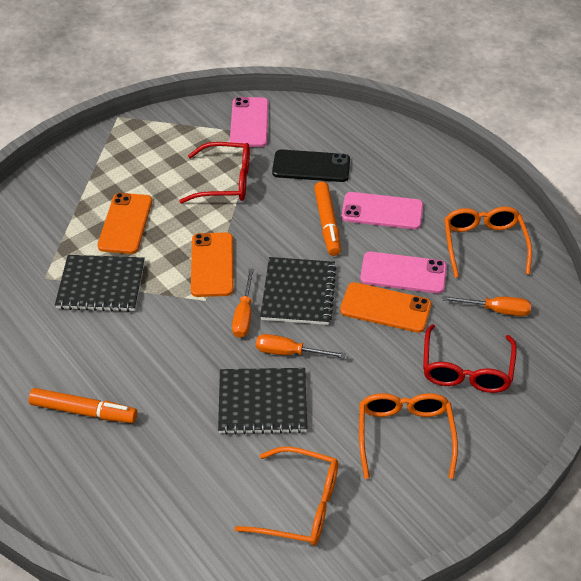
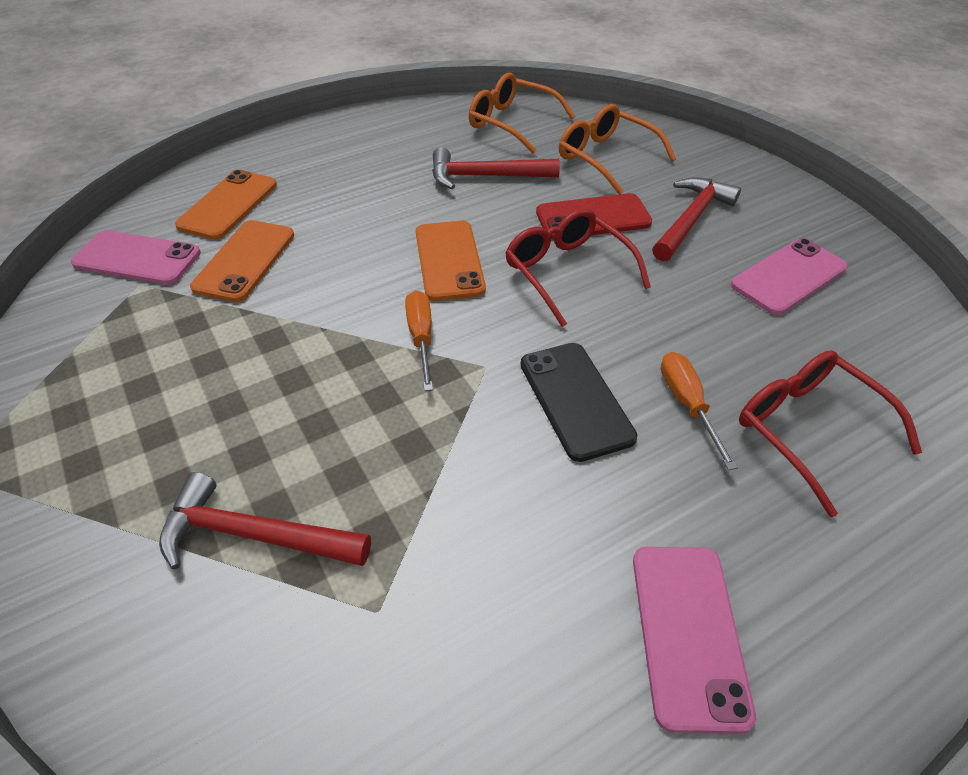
black notebook: 3 -> 0
orange glasses: 3 -> 2
orange marker: 2 -> 0
orange screwdriver: 3 -> 2
red hammer: 0 -> 3
red phone: 0 -> 1

